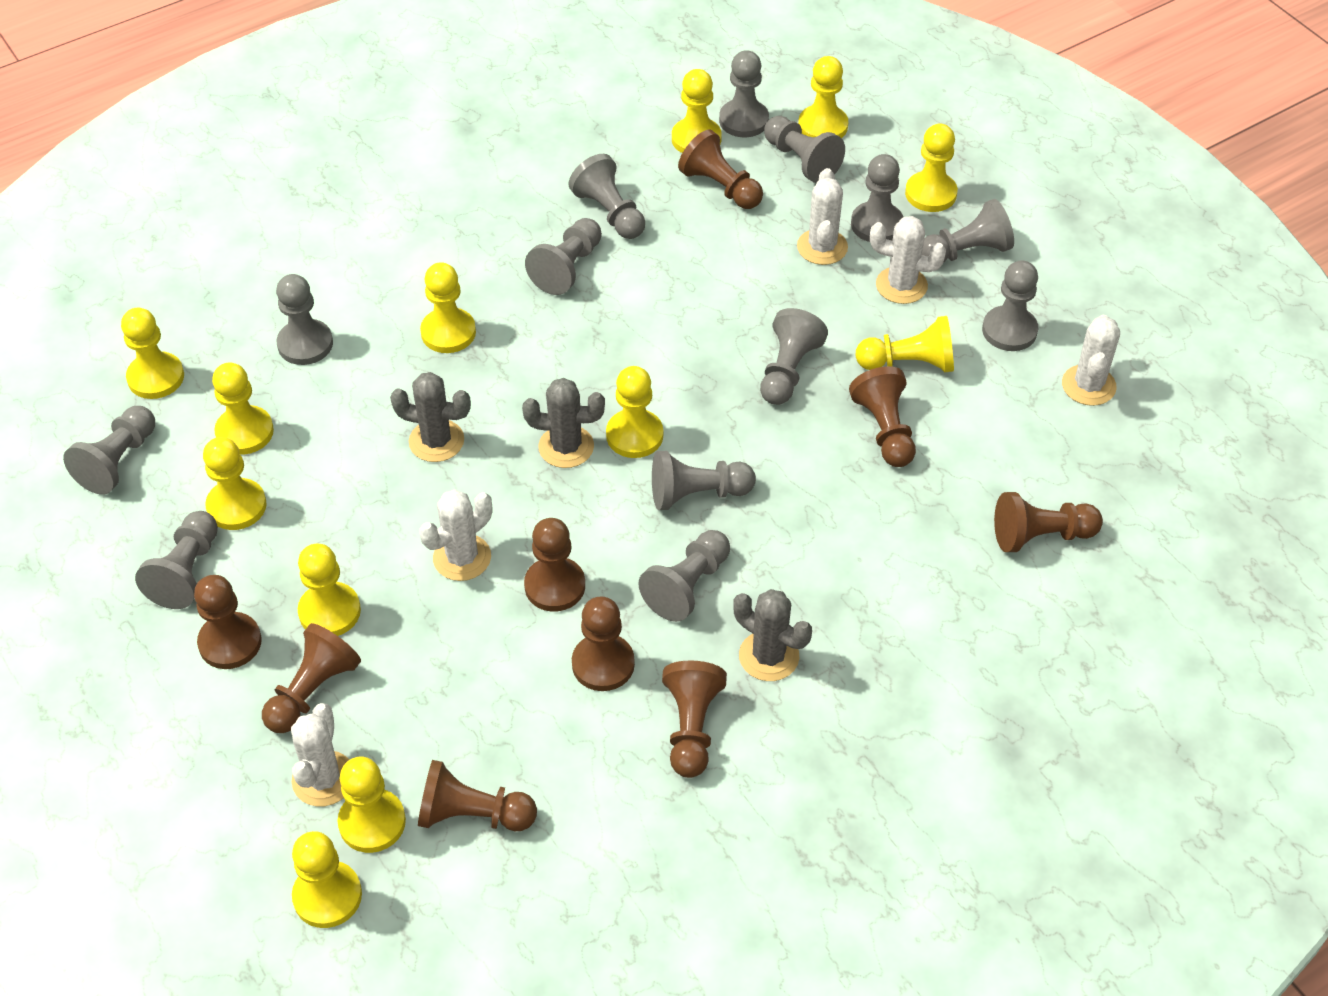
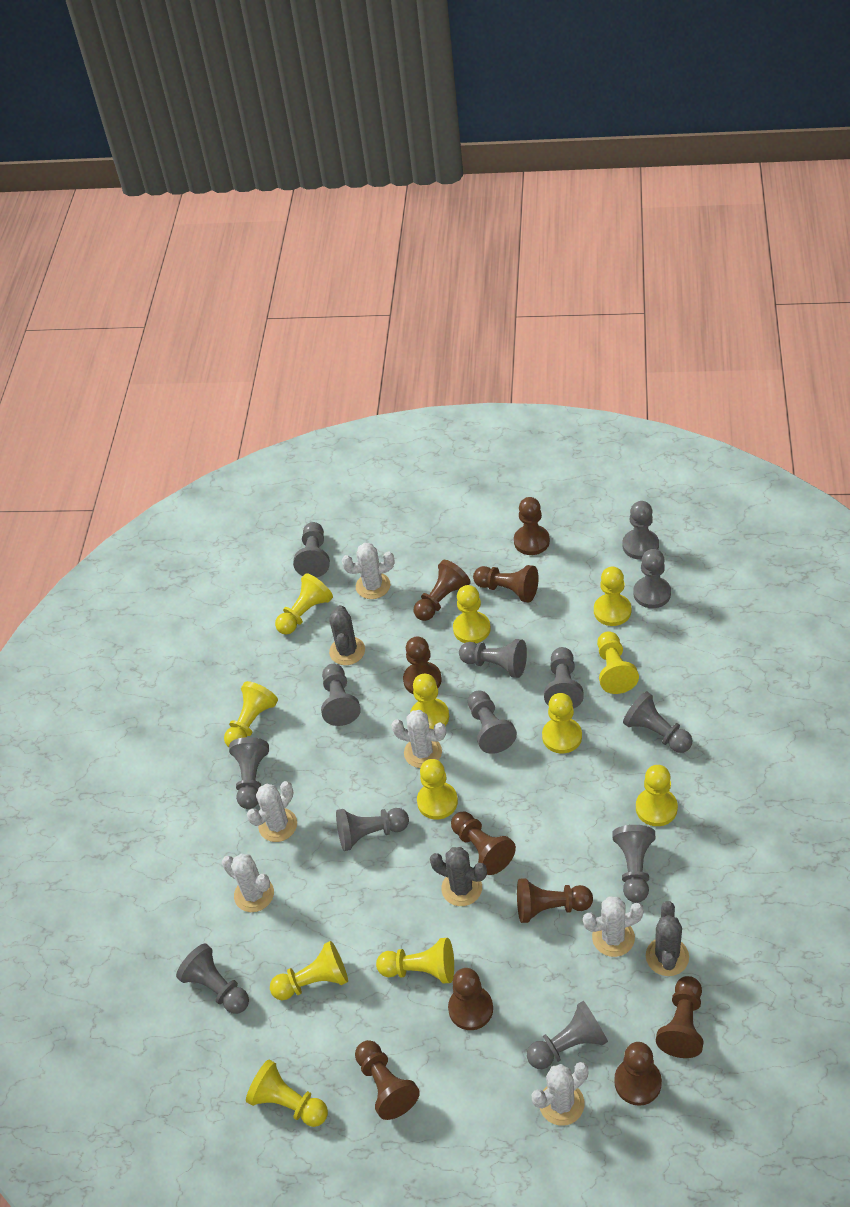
brown pawn: 9 -> 10
white cactus: 5 -> 6

